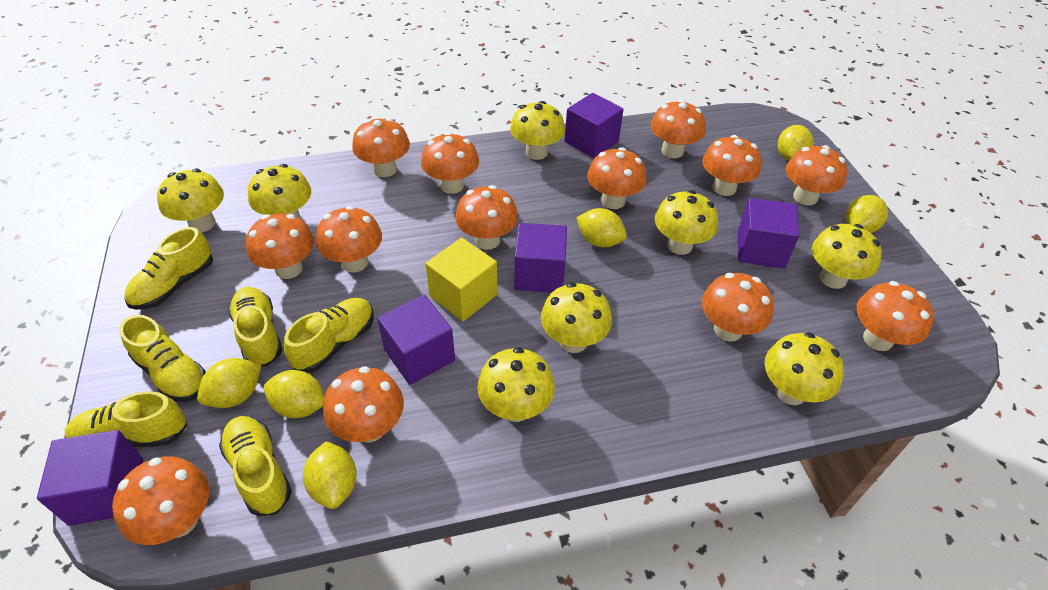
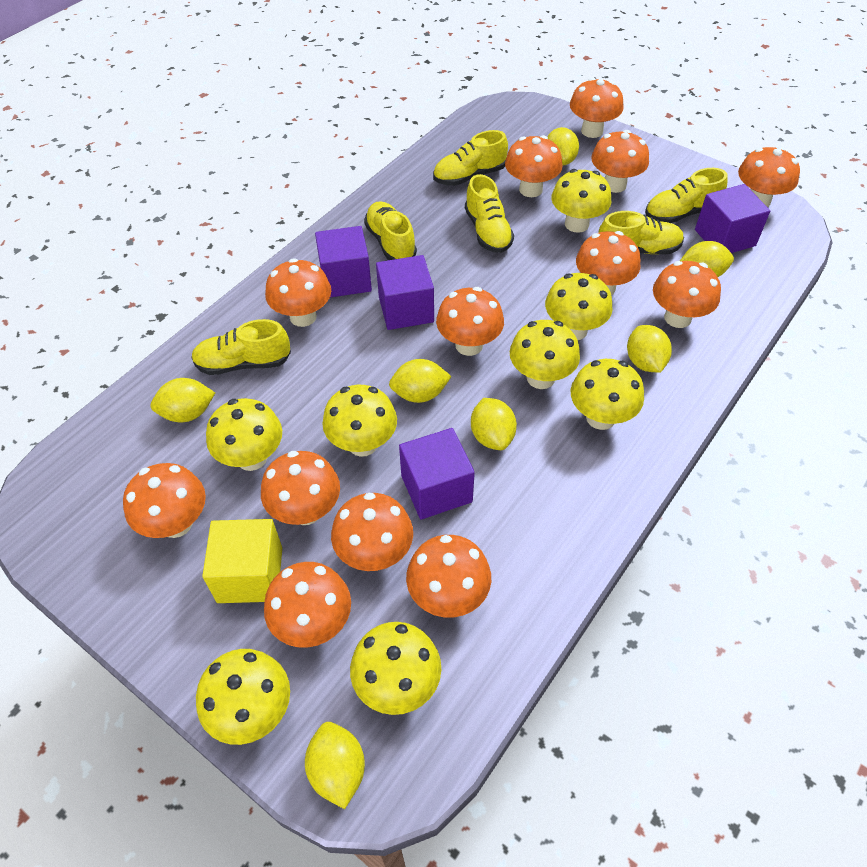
purple cube: 5 -> 4
yellow lemon: 6 -> 7

